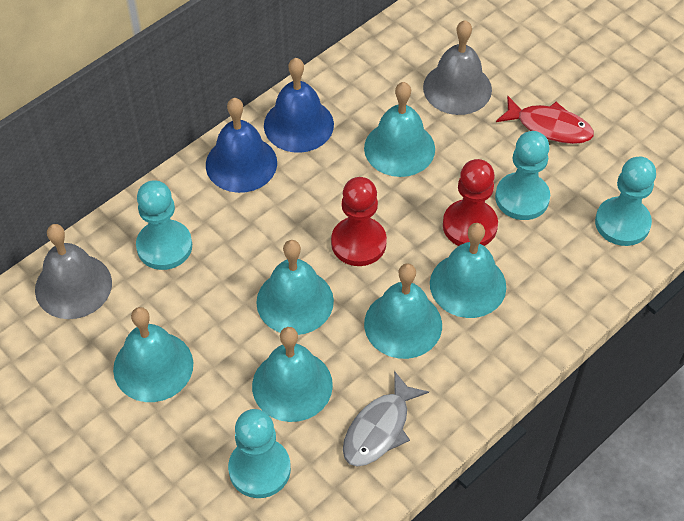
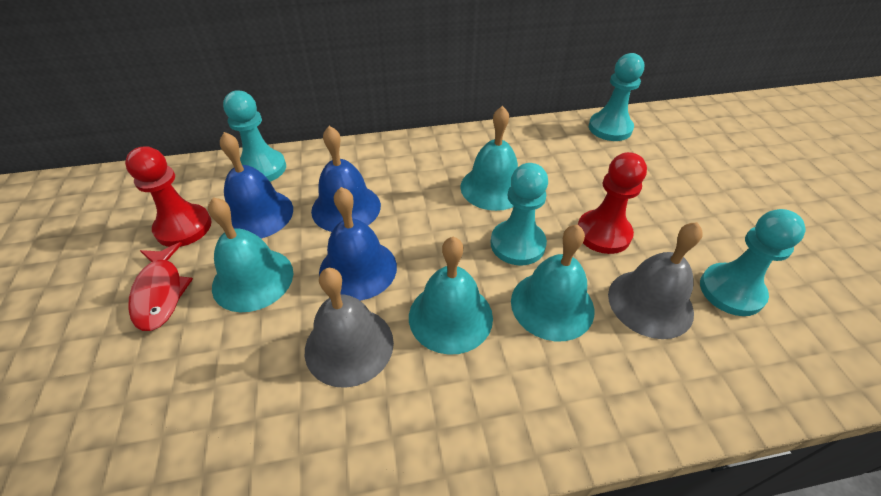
blue bell: 2 -> 3
grey fish: 1 -> 0
turquoise bell: 6 -> 4

